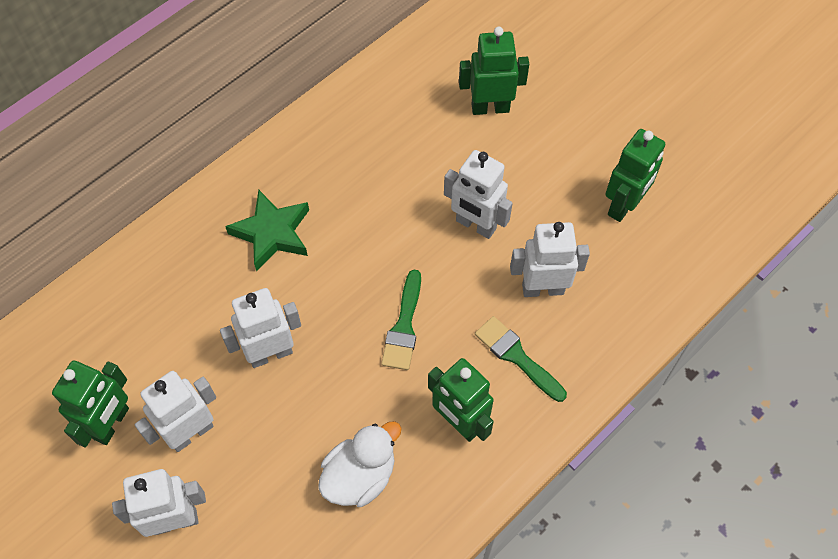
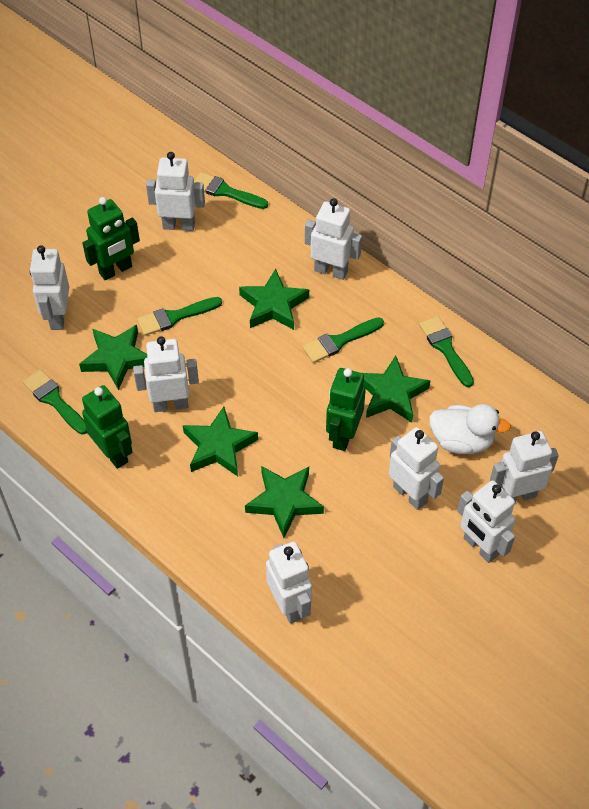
green brush: 2 -> 5
green robot: 4 -> 3
green star: 1 -> 5
white robot: 5 -> 8

